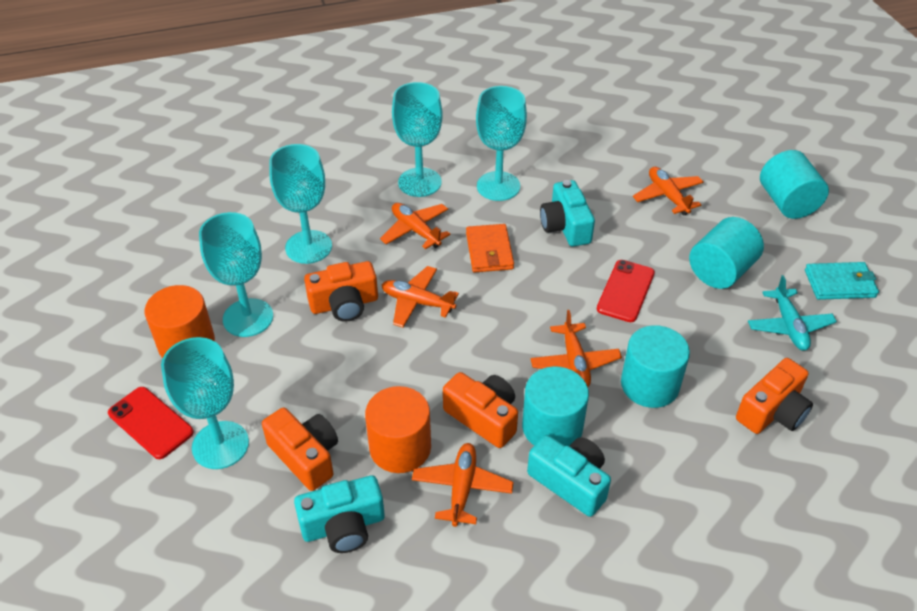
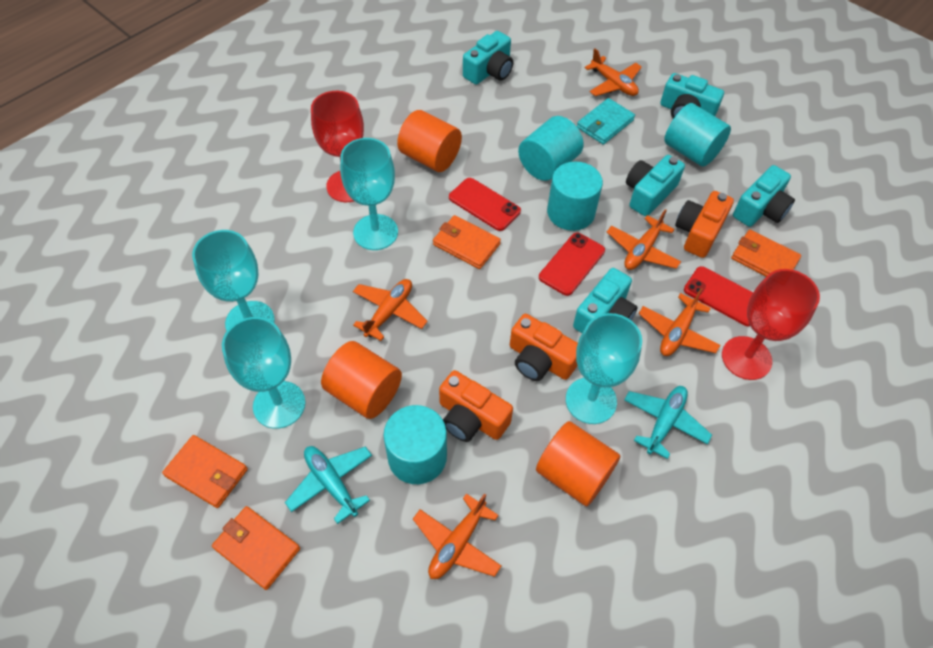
orange camera: 4 -> 3
orange cylinder: 2 -> 3
orange wallet: 1 -> 4
red goblet: 0 -> 2
red phone: 2 -> 3
turquoise camera: 3 -> 5
turquoise goblet: 5 -> 4
turquoise plane: 1 -> 2

